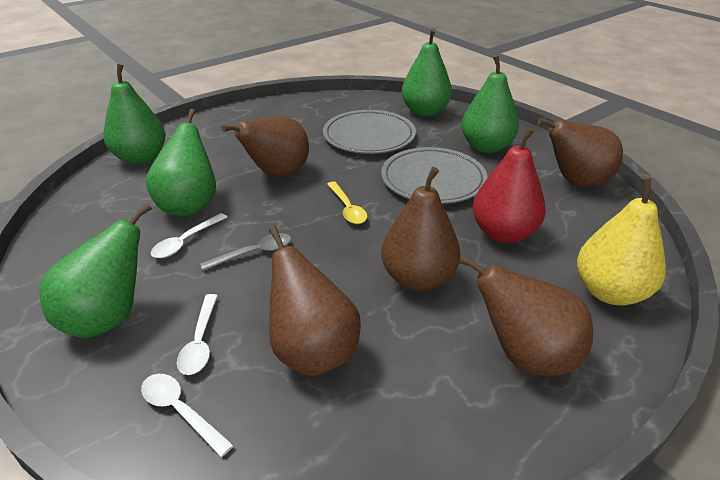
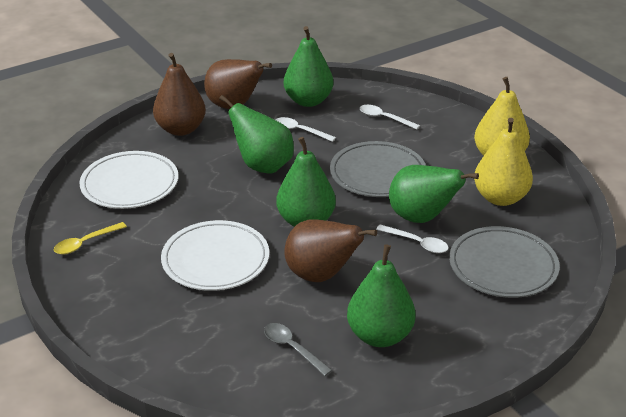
brown pear: 5 -> 3
red pear: 1 -> 0
white plate: 0 -> 2
yellow pear: 1 -> 2

